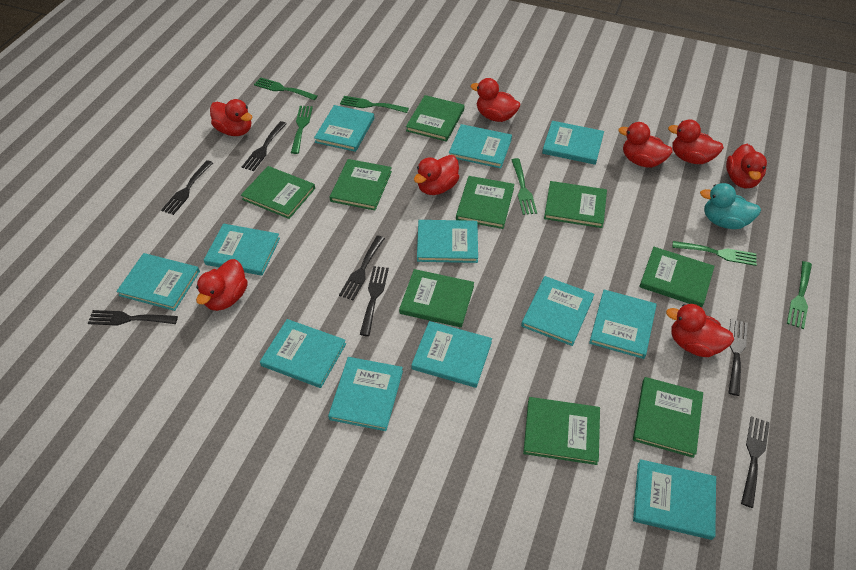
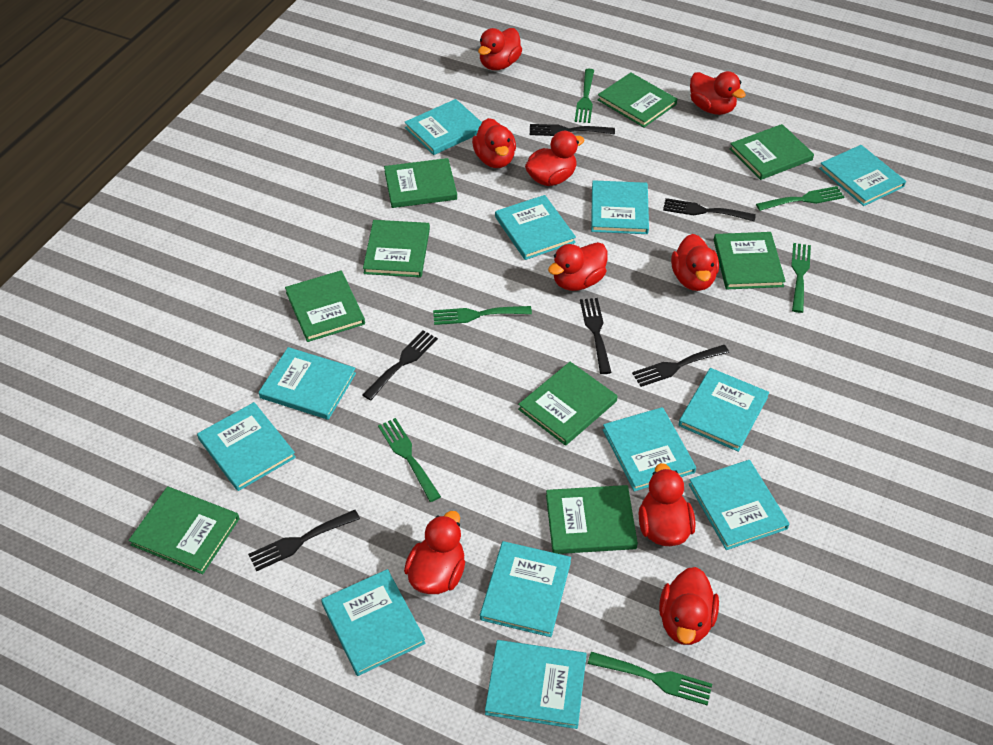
black fork: 7 -> 6
red duck: 8 -> 9
turquoise duck: 1 -> 0

